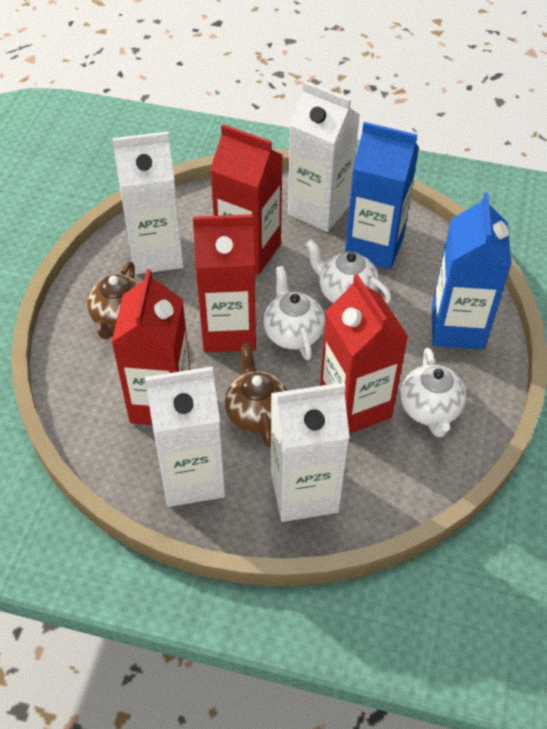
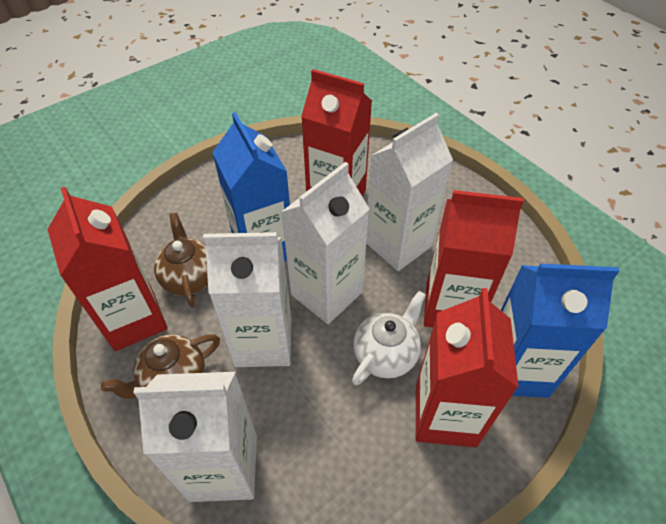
white teapot: 3 -> 1

